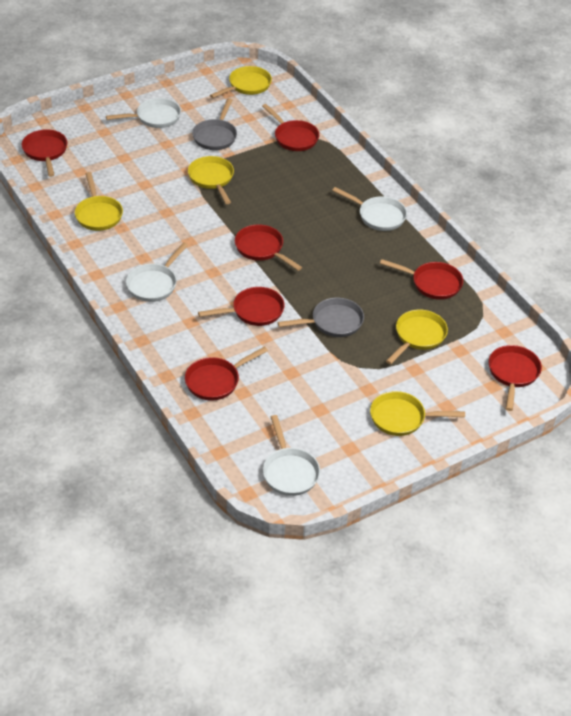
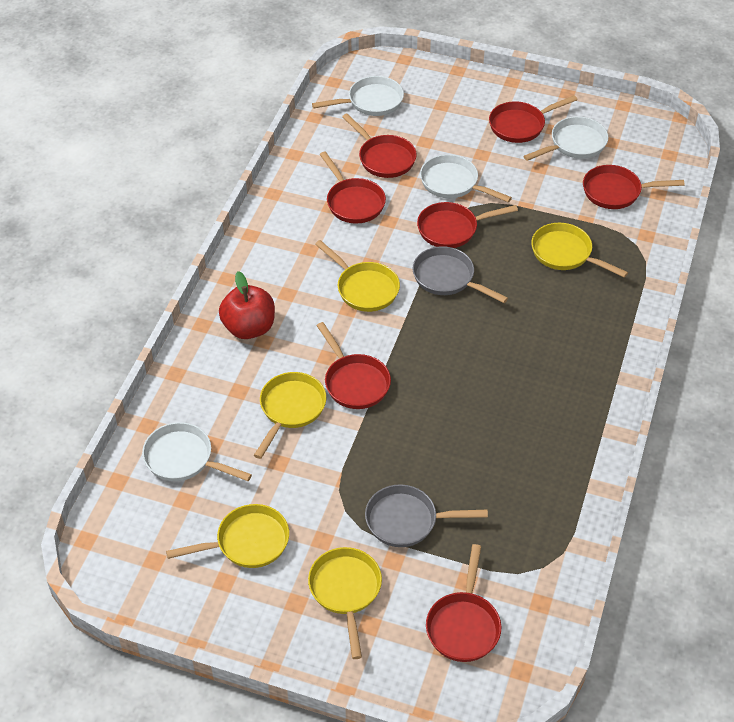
red apple: 0 -> 1

